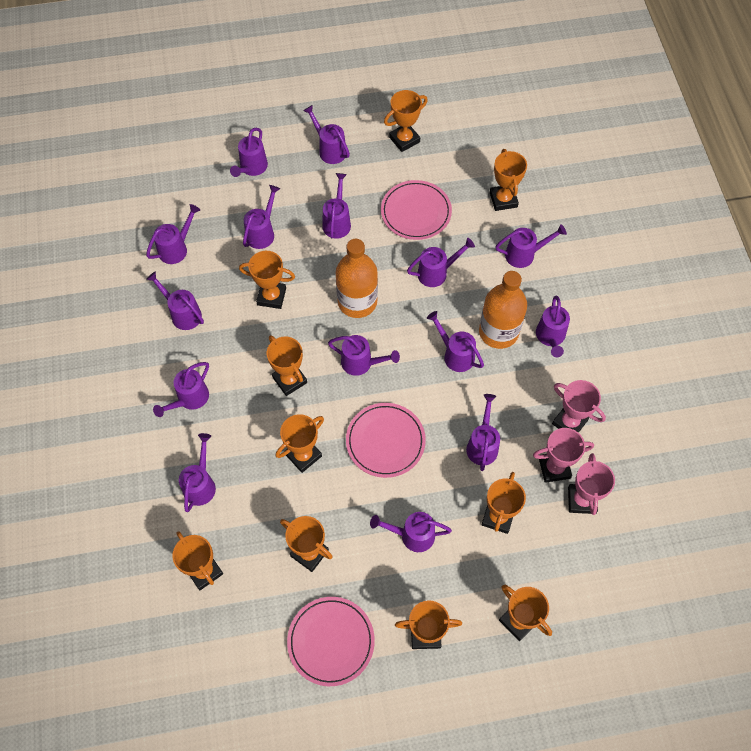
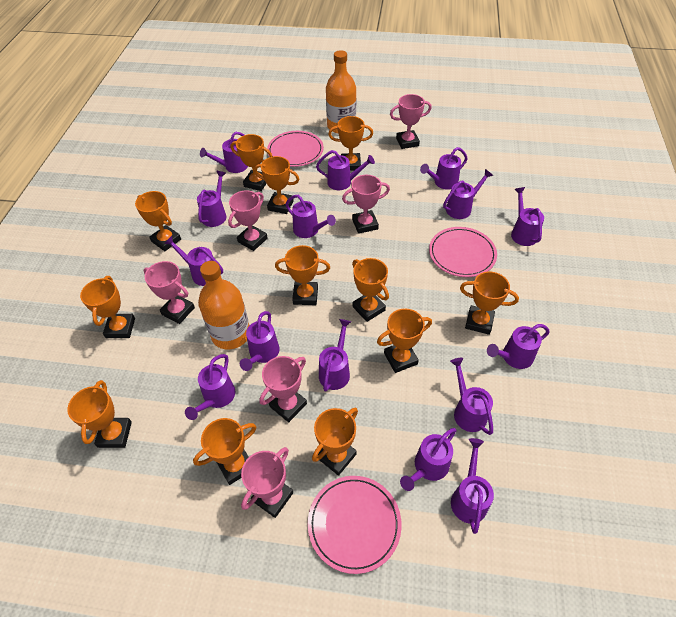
orange trophy: 10 -> 12
pink trophy: 3 -> 6

